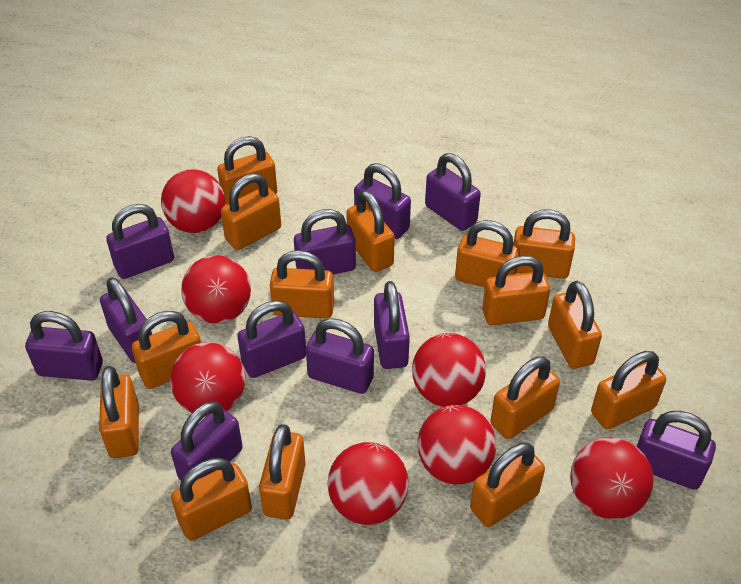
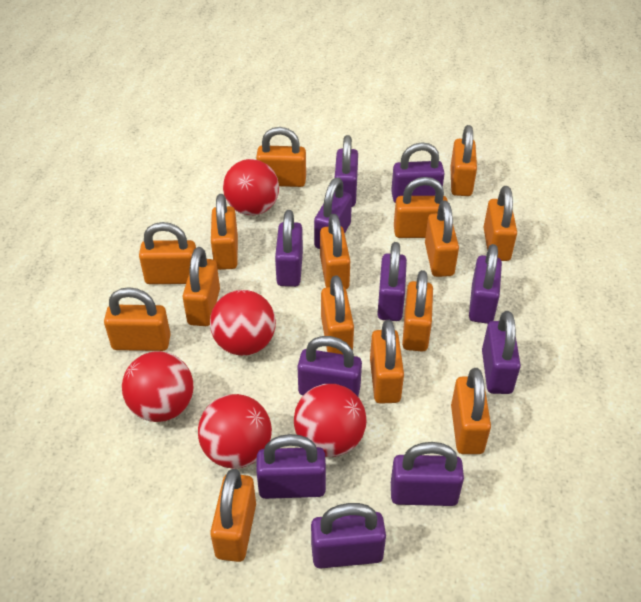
red ball: 7 -> 5

